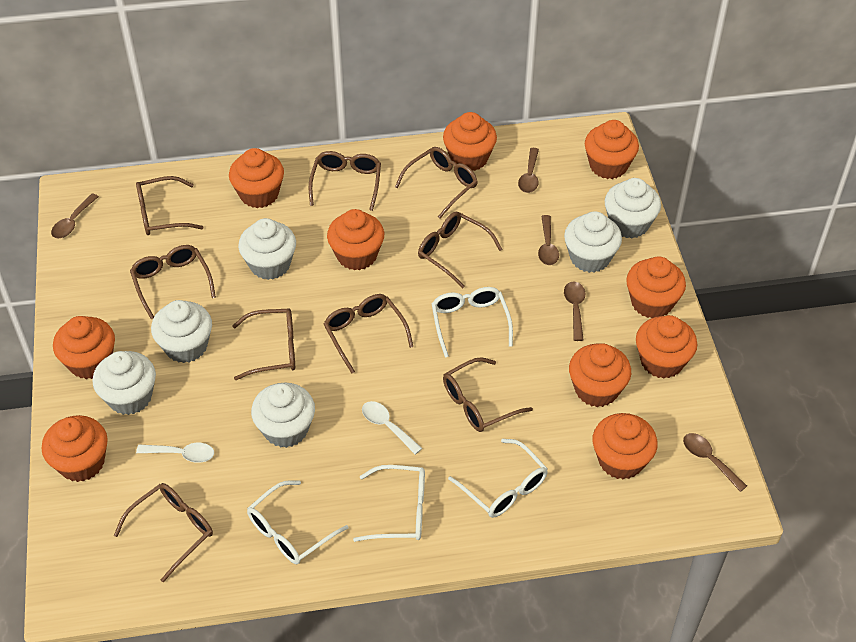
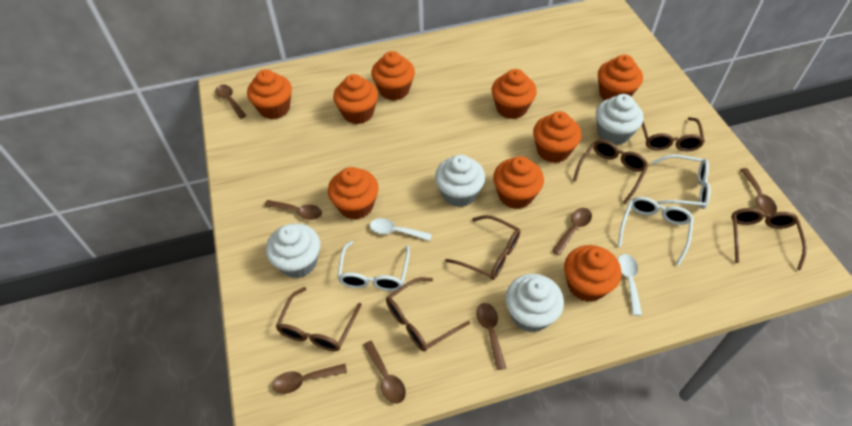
brown glasses: 9 -> 6
brown spoon: 5 -> 7
orange cupcake: 10 -> 9
white cupcake: 6 -> 4
white glasses: 4 -> 3

